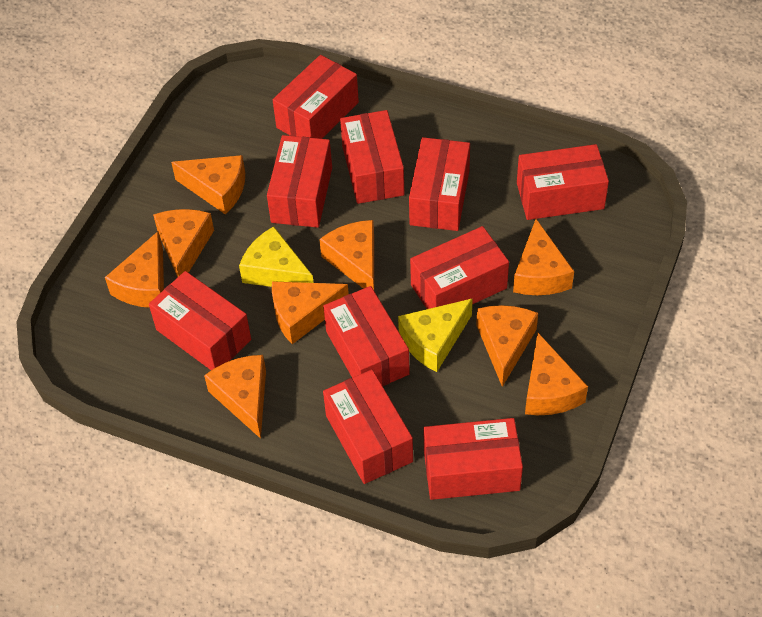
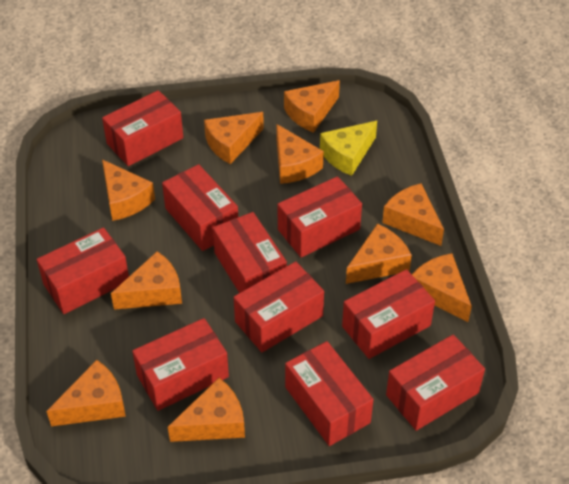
orange cheese: 9 -> 10
yellow cheese: 2 -> 1

